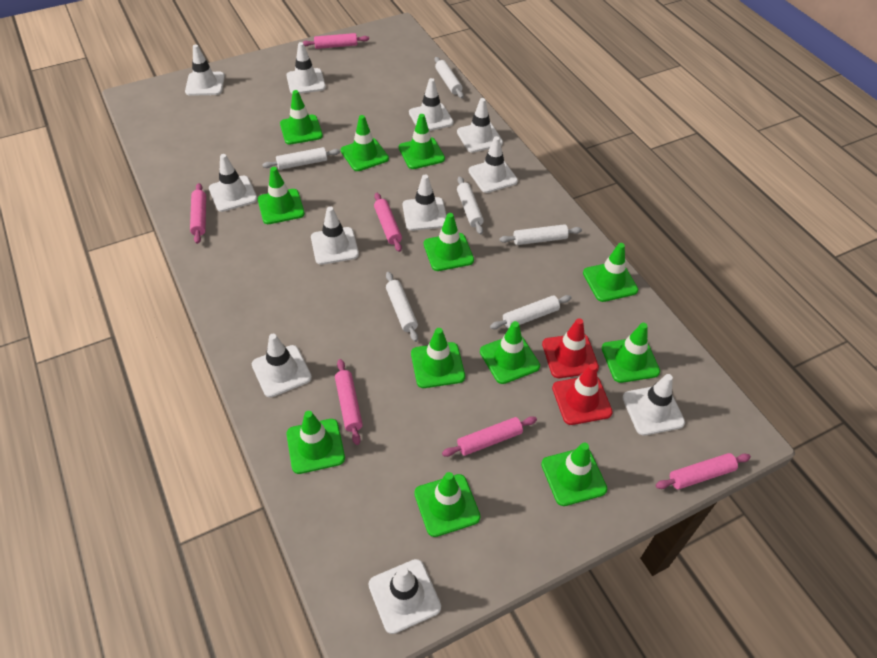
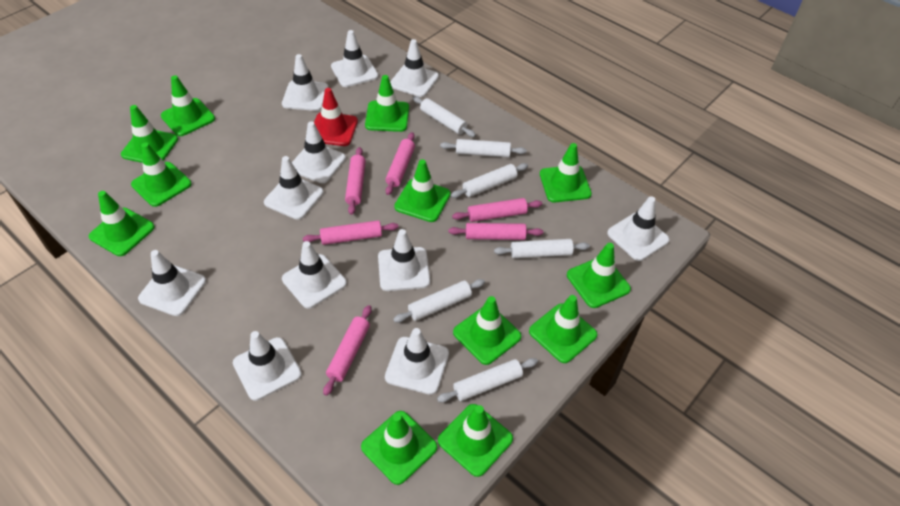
red traffic cone: 2 -> 1

